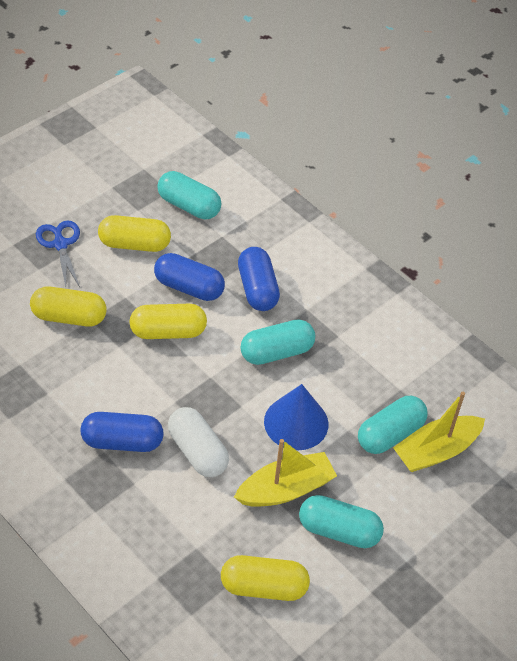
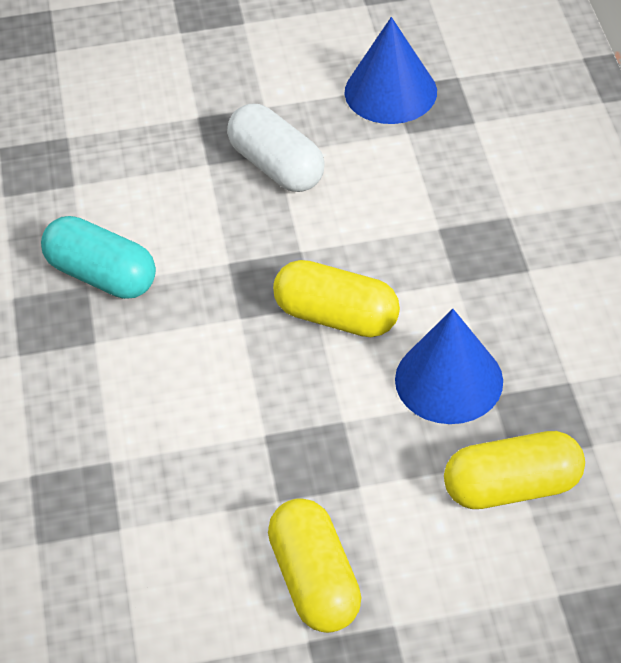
blue capsule: 3 -> 0
blue cone: 1 -> 2
blue scissors: 1 -> 0
turquoise capsule: 4 -> 1
yellow boat: 2 -> 0
yellow capsule: 4 -> 3

